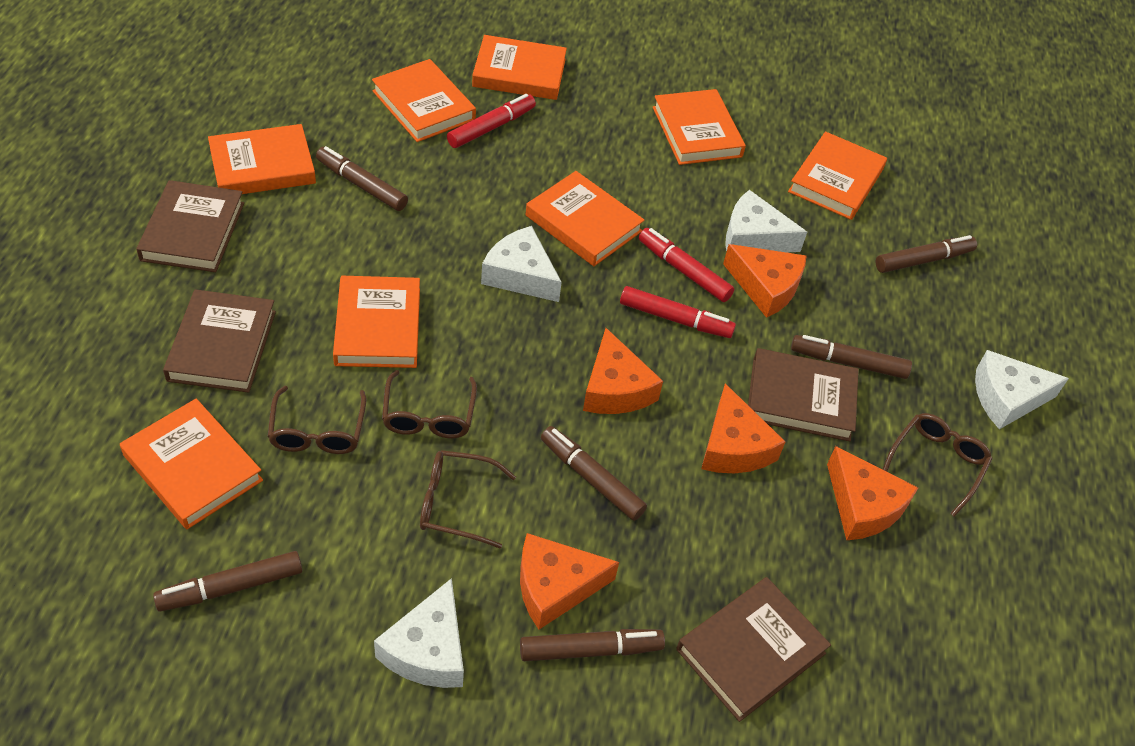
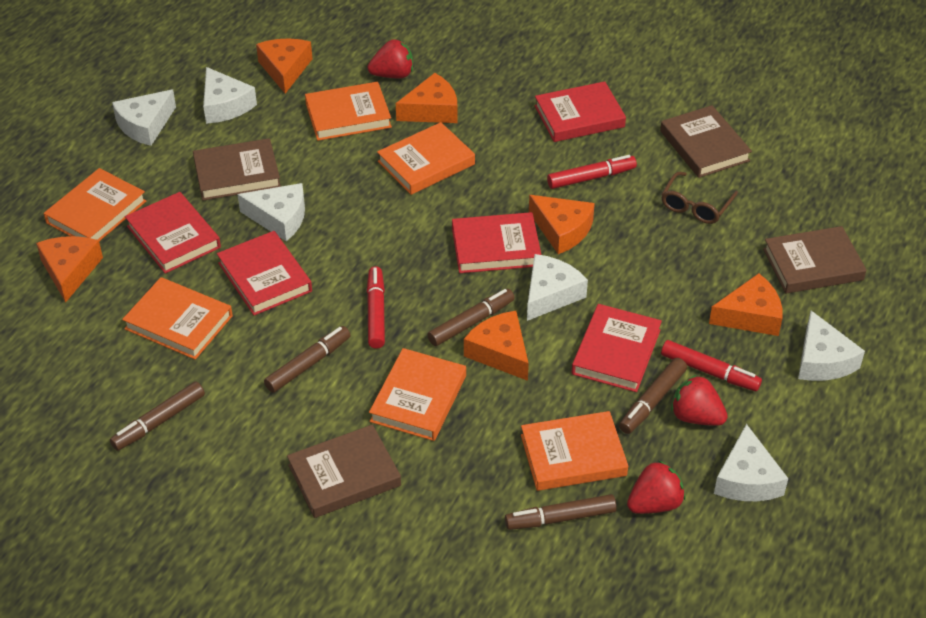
brown glasses: 4 -> 1
brown marker: 6 -> 5
orange book: 8 -> 6
orange cheese: 5 -> 6
red book: 0 -> 5
red strawberry: 0 -> 3
white cheese: 4 -> 6

